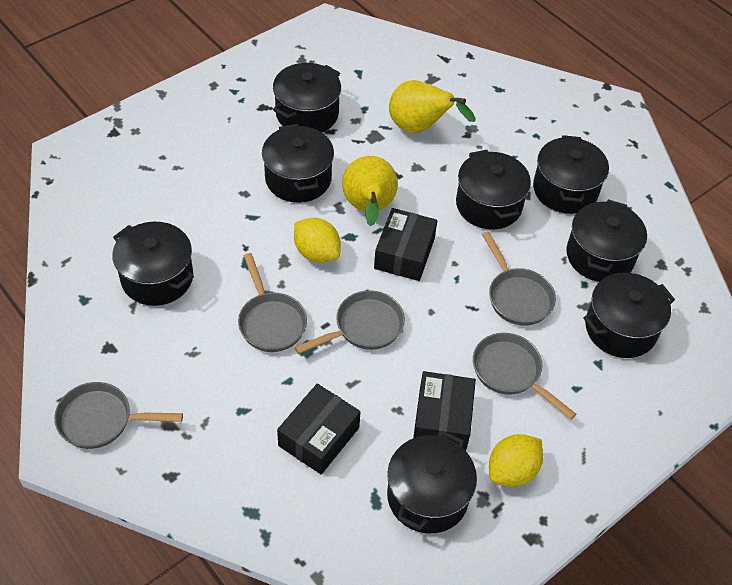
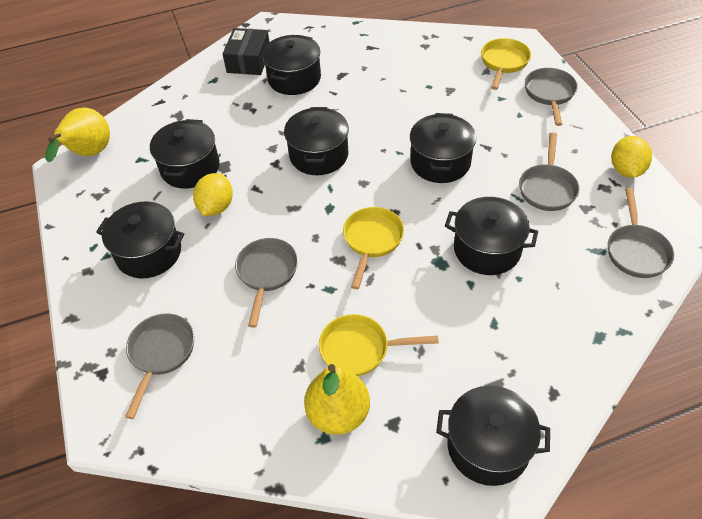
black box: 3 -> 1
black pot: 8 -> 7
yellow pan: 0 -> 3

